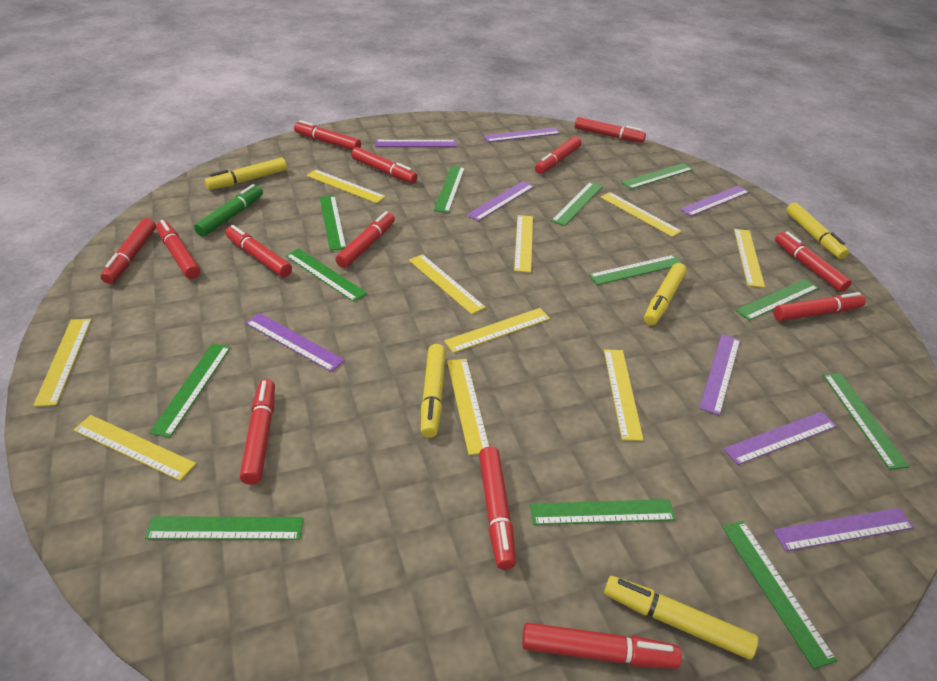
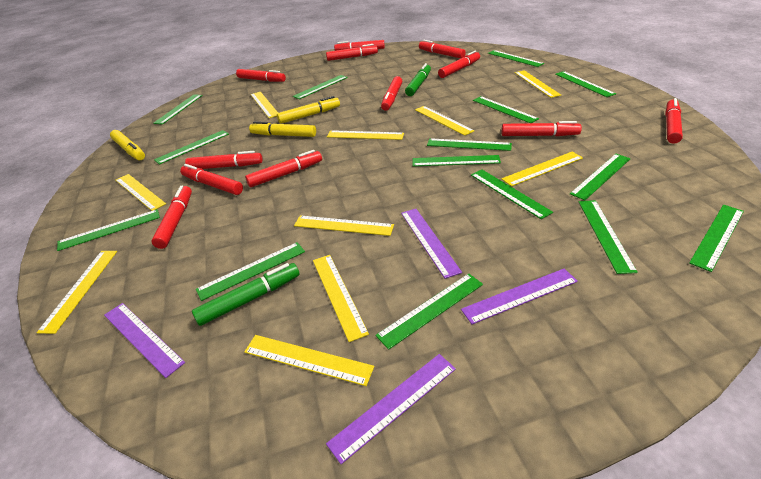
green marker: 1 -> 2
green ruler: 12 -> 15
purple ruler: 8 -> 4
red marker: 13 -> 12
yellow marker: 5 -> 3

